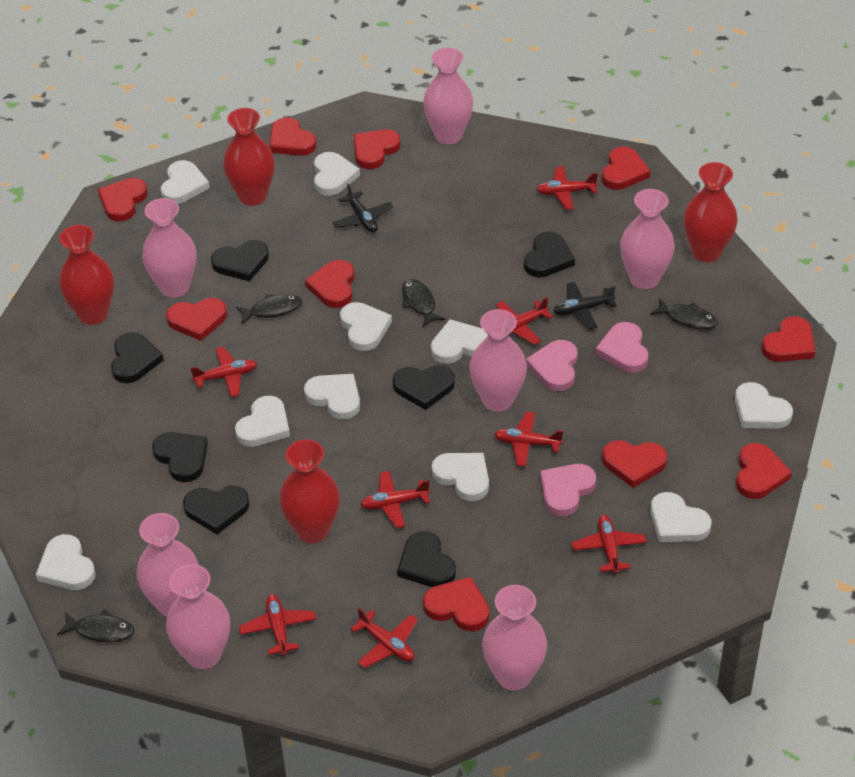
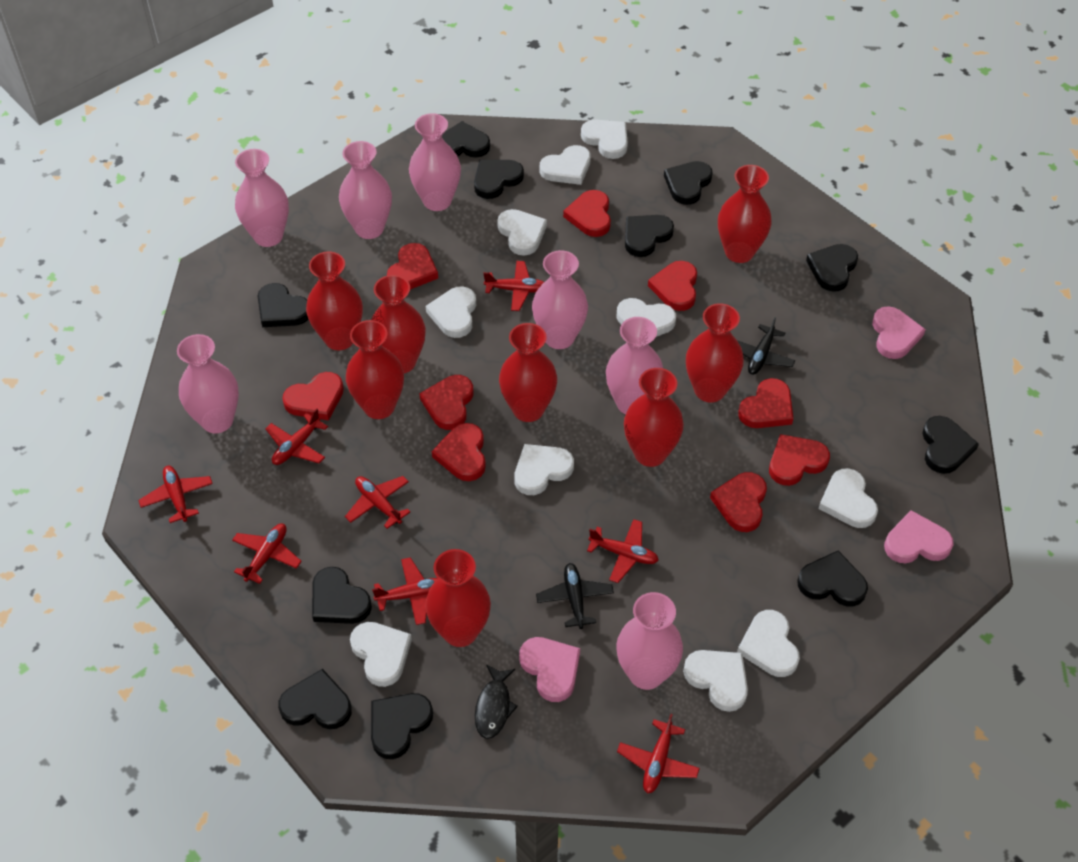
black fish: 4 -> 1
black heart: 7 -> 11
red heart: 10 -> 9
red vase: 4 -> 8

